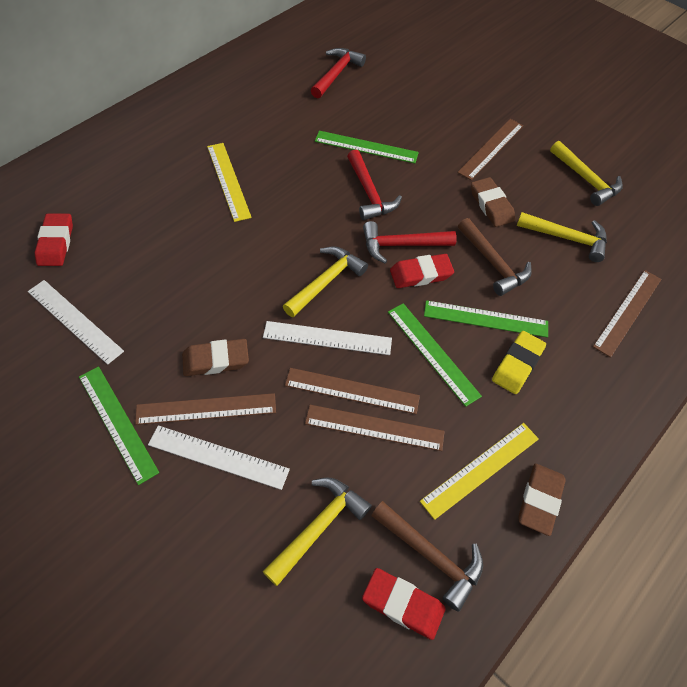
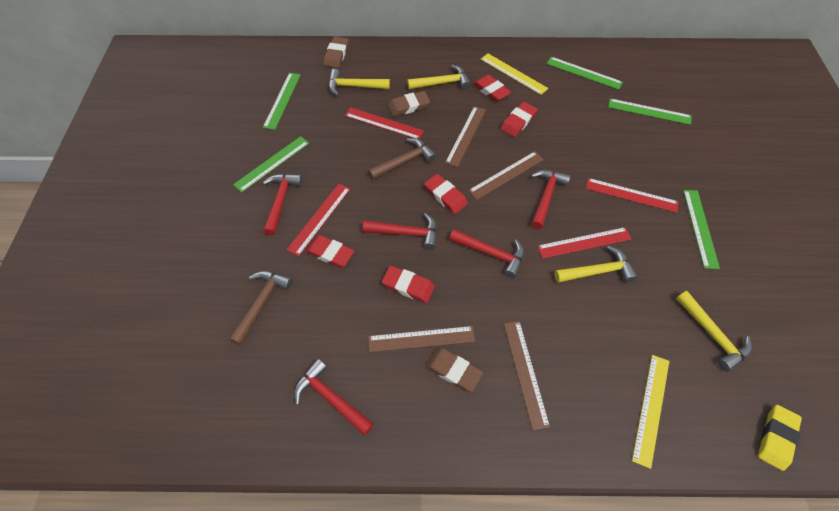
brown ruler: 5 -> 4
green ruler: 4 -> 5
red eraser: 3 -> 5
red hammer: 3 -> 5
red ruler: 0 -> 4
white ruler: 3 -> 0

